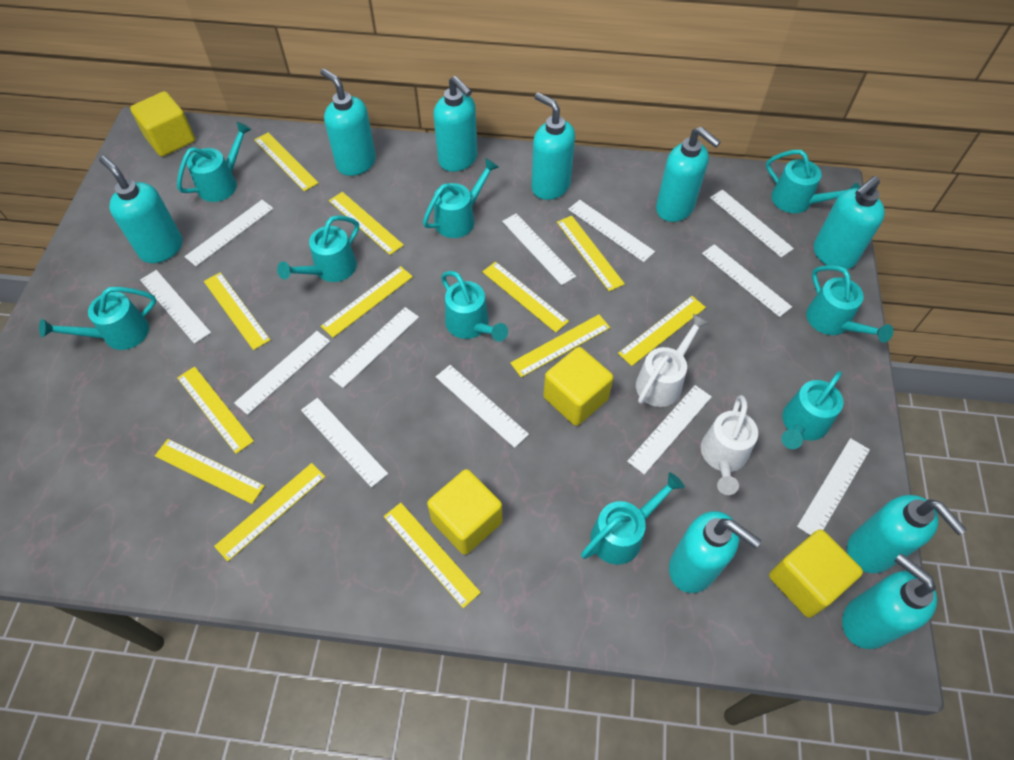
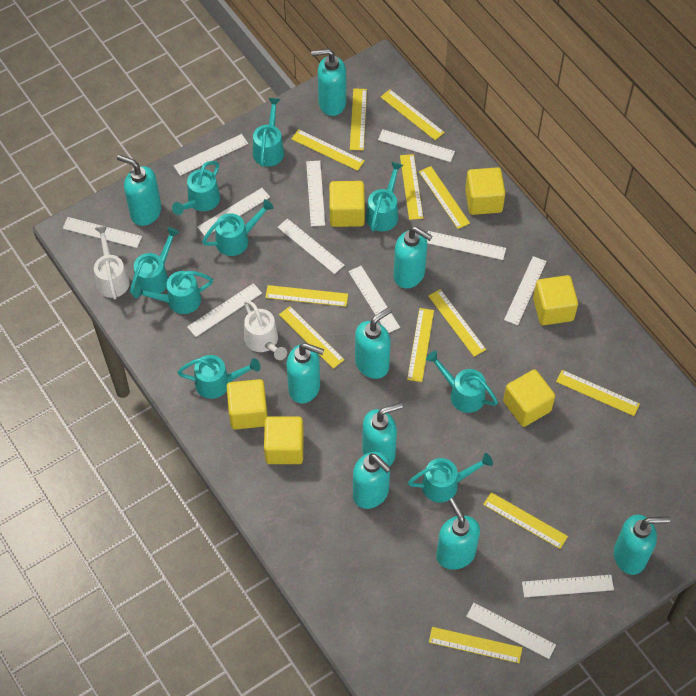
yellow cube: 4 -> 6

